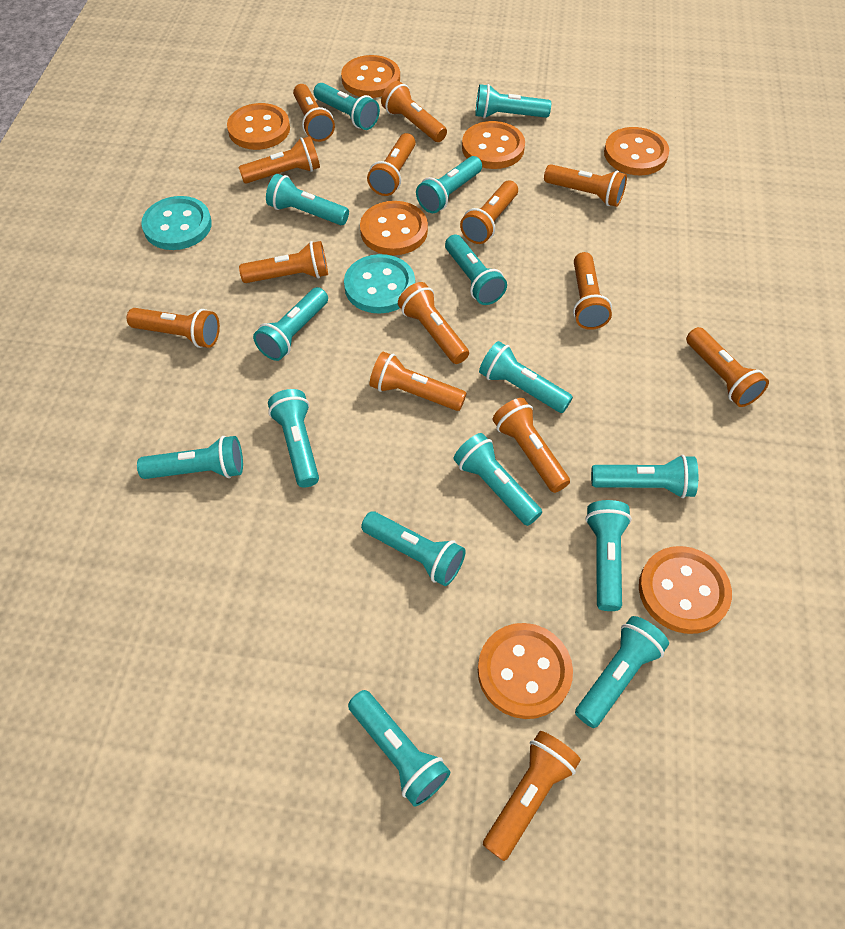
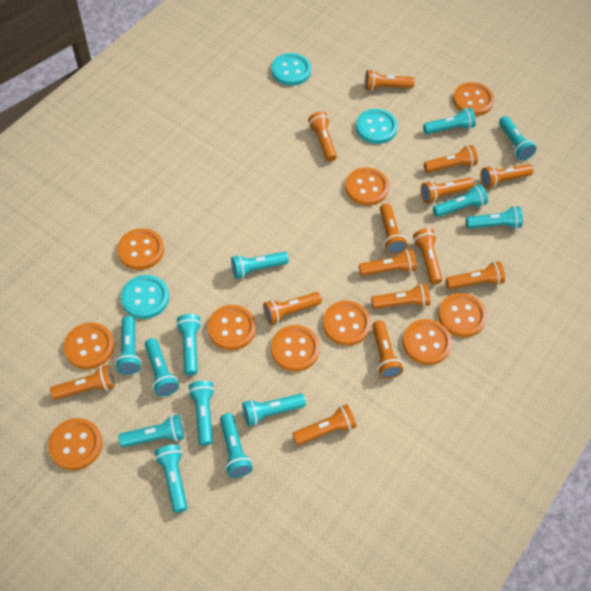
orange button: 7 -> 10
turquoise button: 2 -> 3
turquoise flashlight: 15 -> 13

